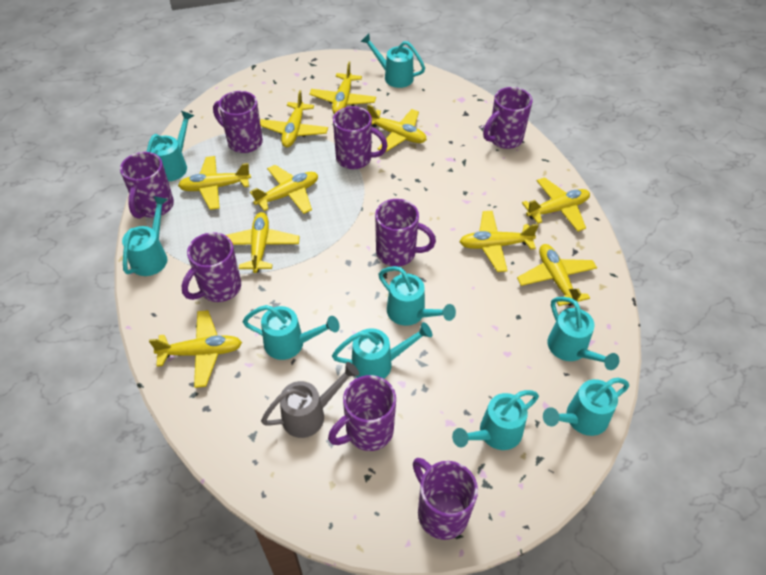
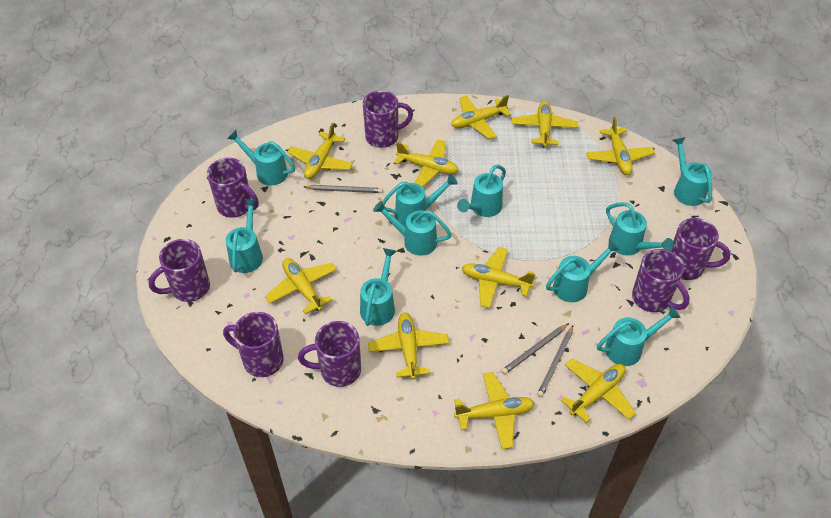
grey pencil: 0 -> 3
grey watering can: 1 -> 0
purple mug: 8 -> 7
turquoise watering can: 9 -> 10

